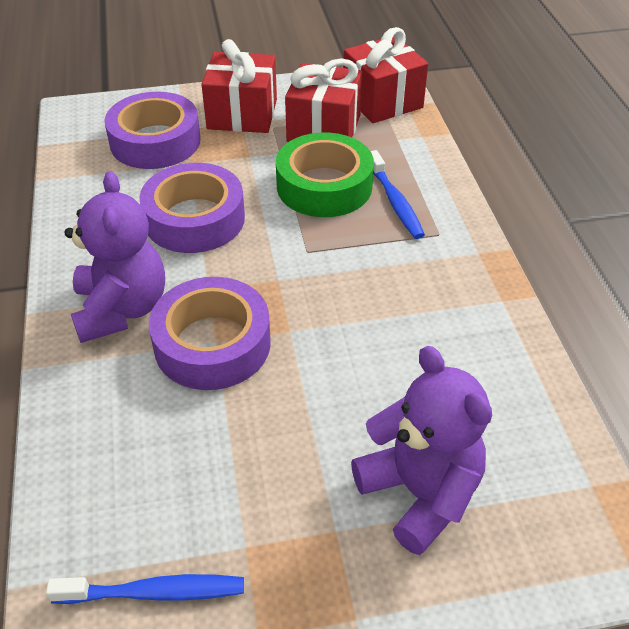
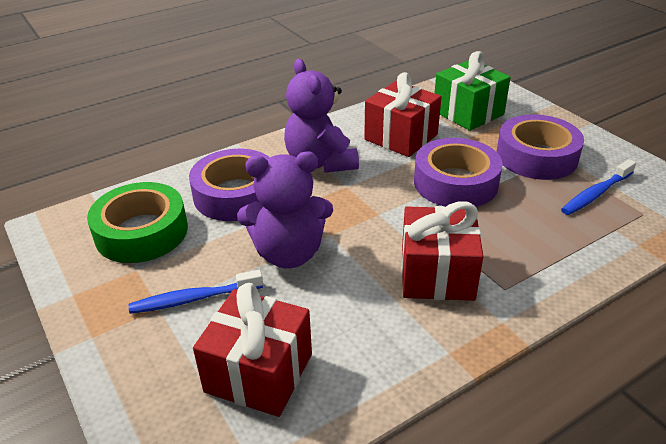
green gift: 0 -> 1

